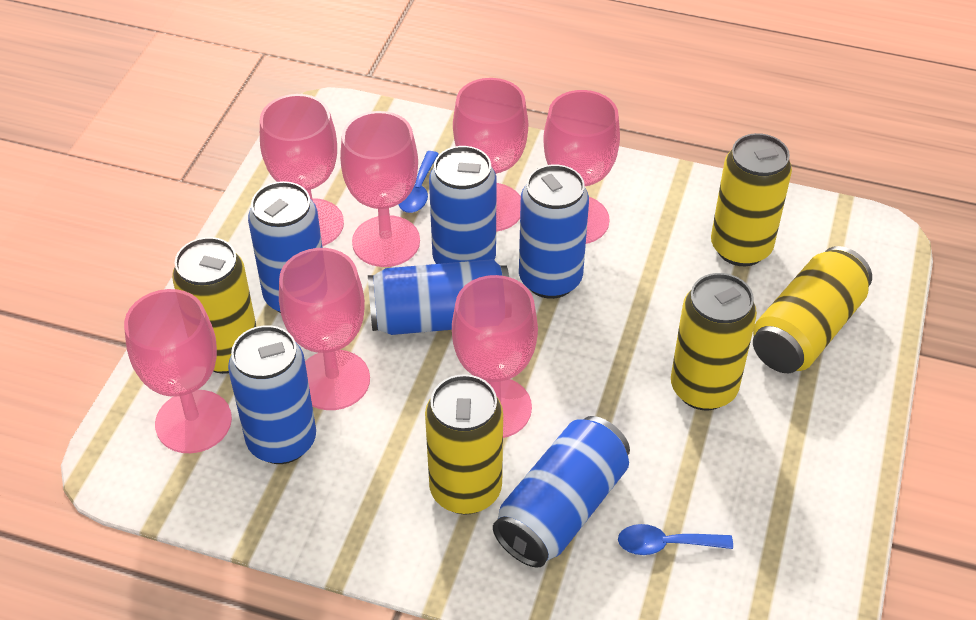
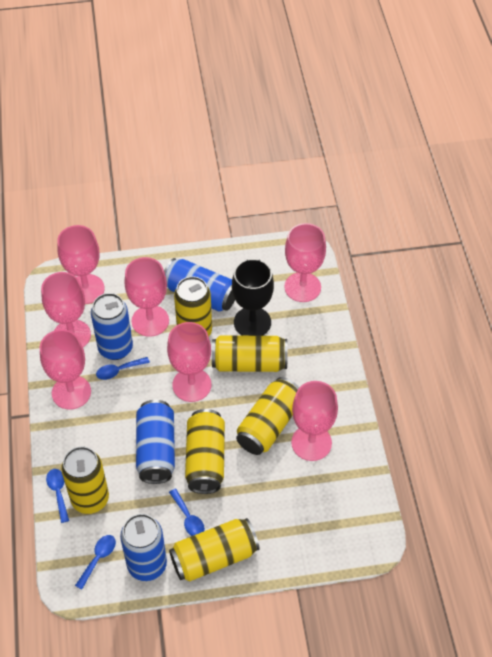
black goblet: 0 -> 1
blue can: 6 -> 4
blue spoon: 2 -> 4
yellow can: 5 -> 6

